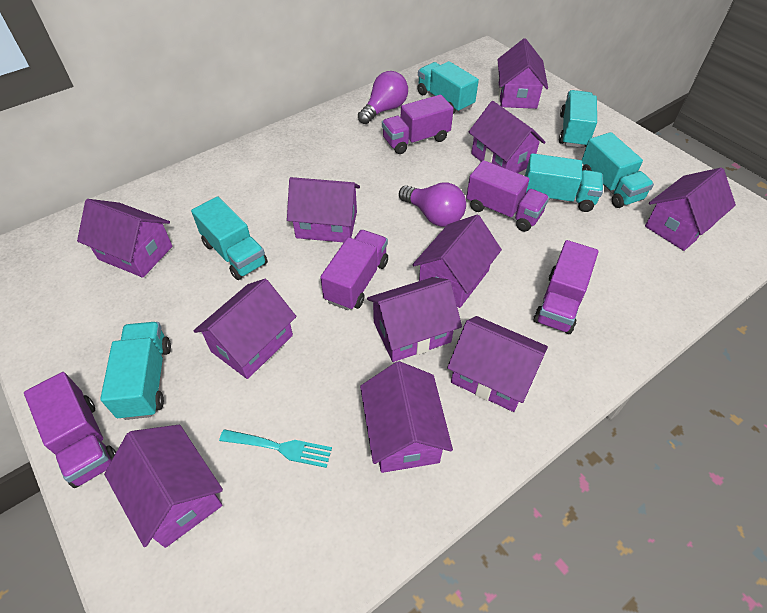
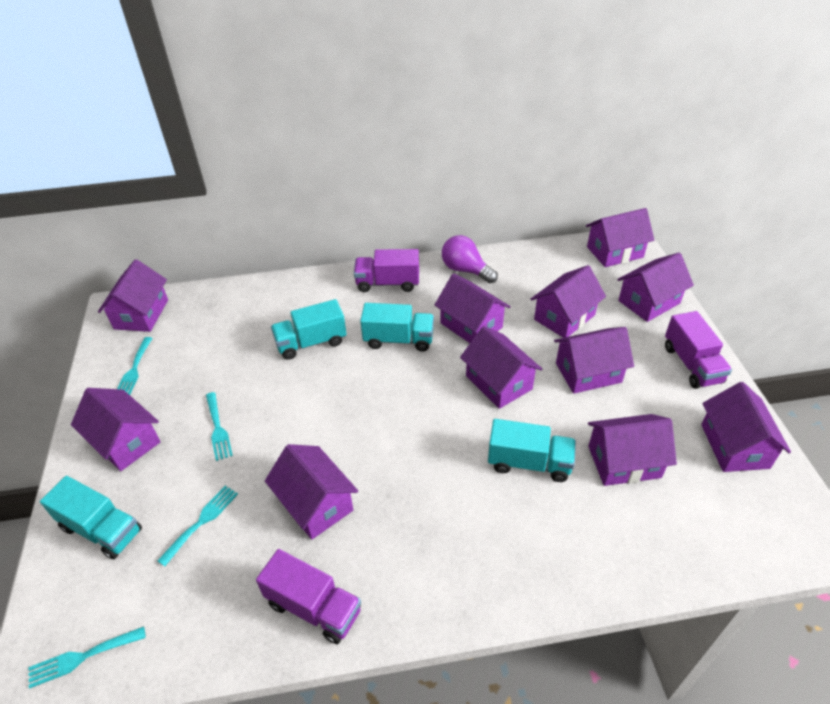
purple light bulb: 2 -> 1
purple truck: 5 -> 3
turquoise fork: 1 -> 4
turquoise truck: 6 -> 4

